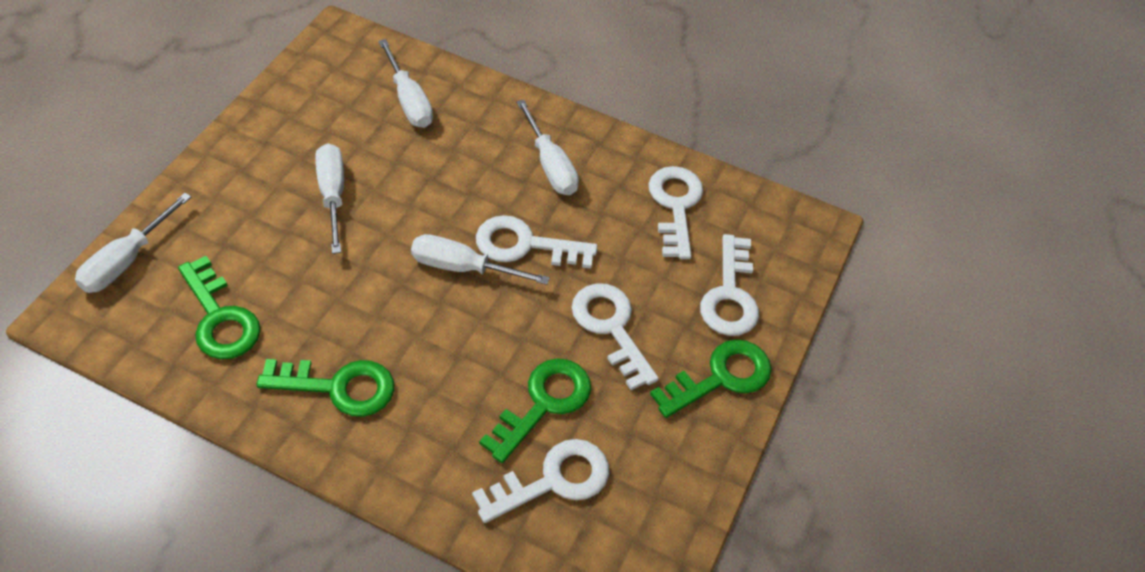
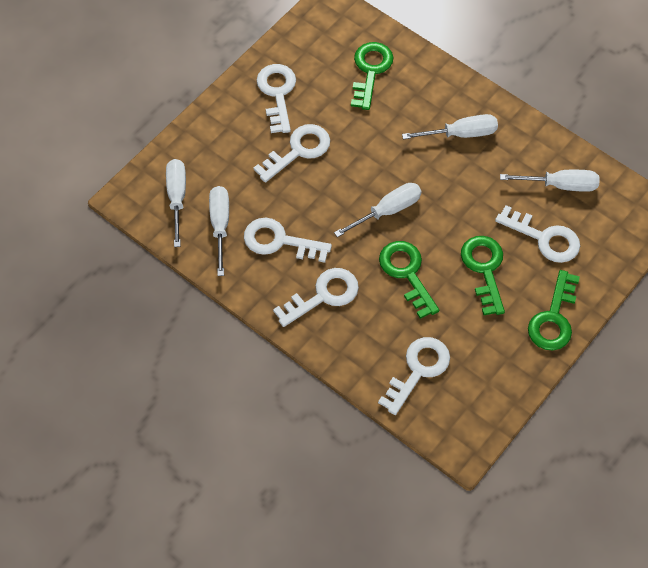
white key: 5 -> 6

